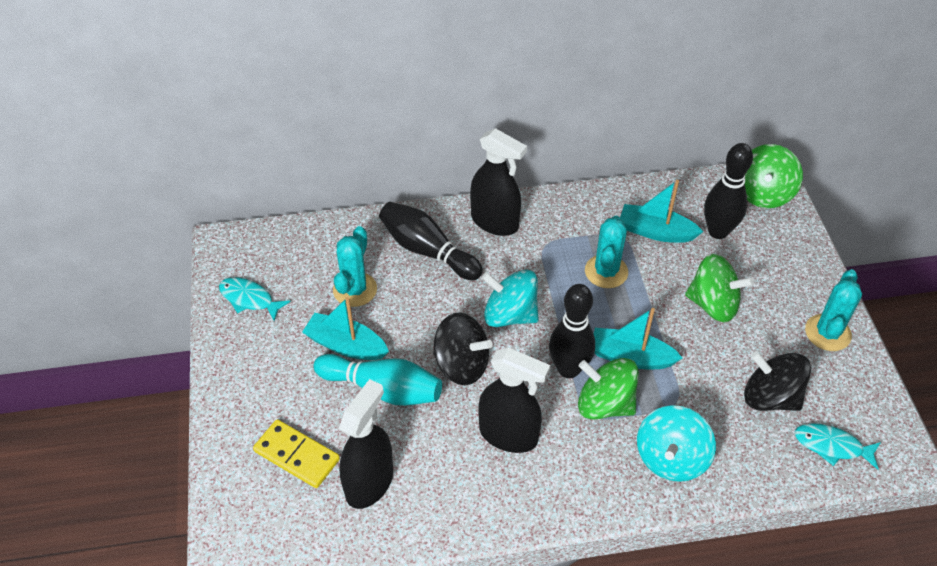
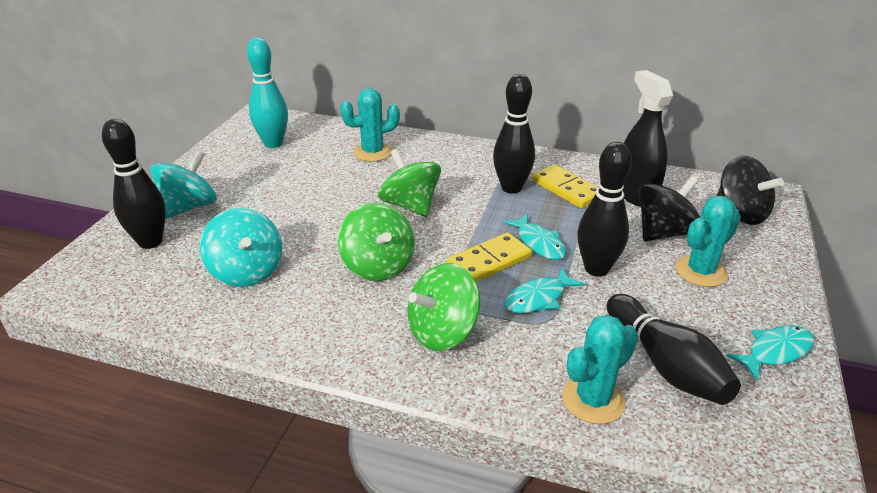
black bowling pin: 3 -> 4
black spray bottle: 3 -> 1
turquoise boat: 3 -> 0
turquoise fish: 2 -> 3
yellow domino: 1 -> 2

